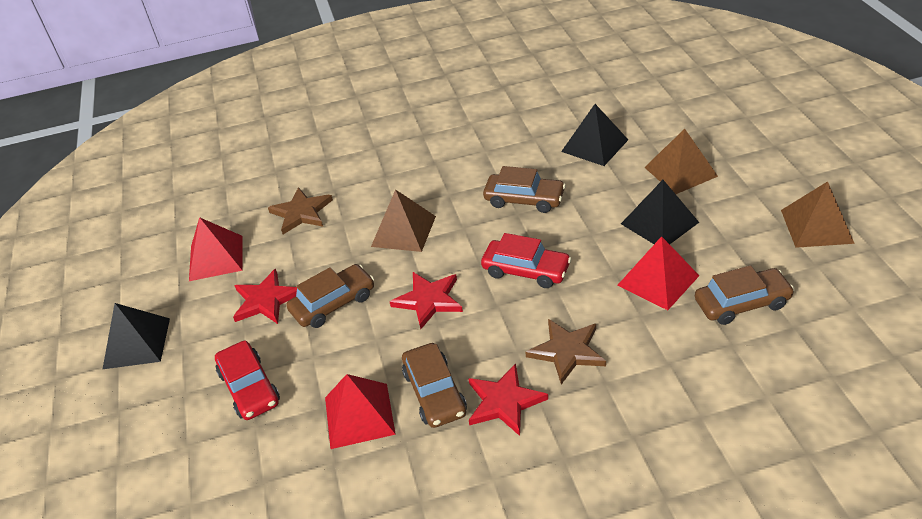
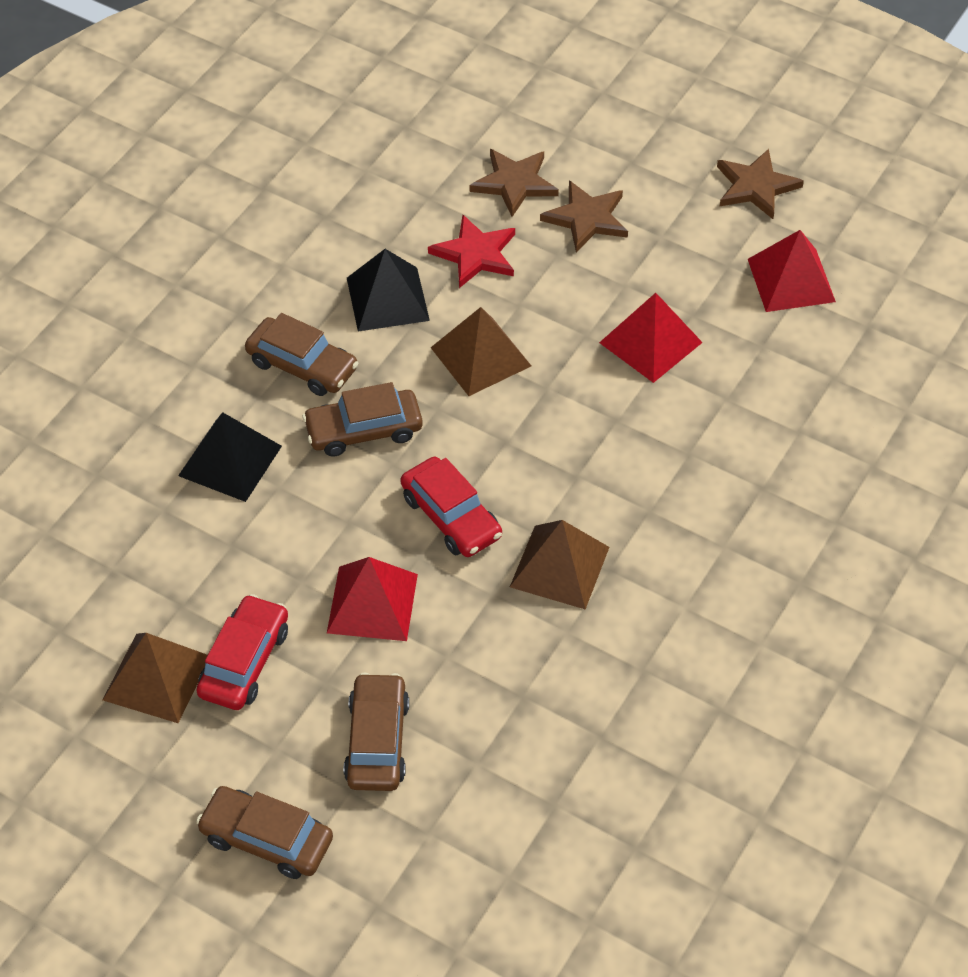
black pyramid: 3 -> 2
brown star: 2 -> 3
red star: 3 -> 1

